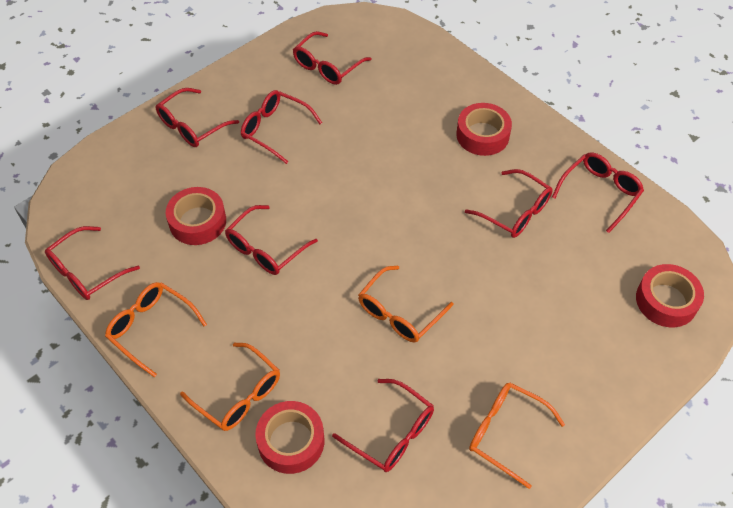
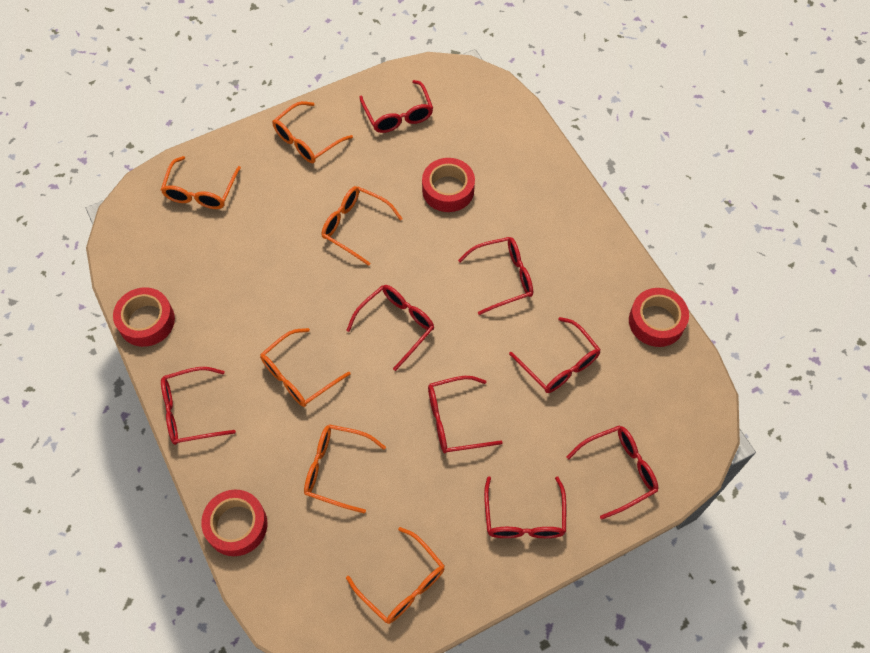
orange glasses: 4 -> 6

